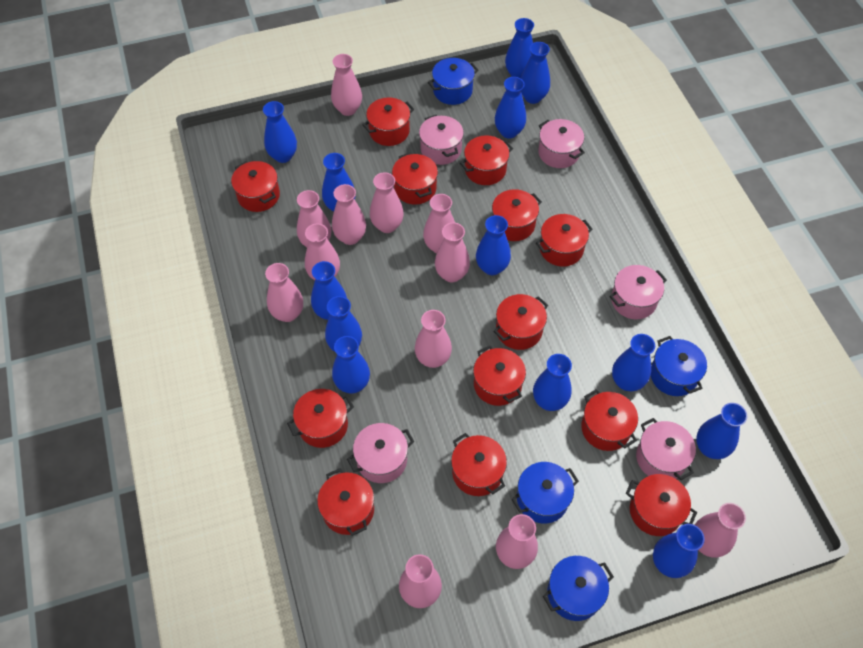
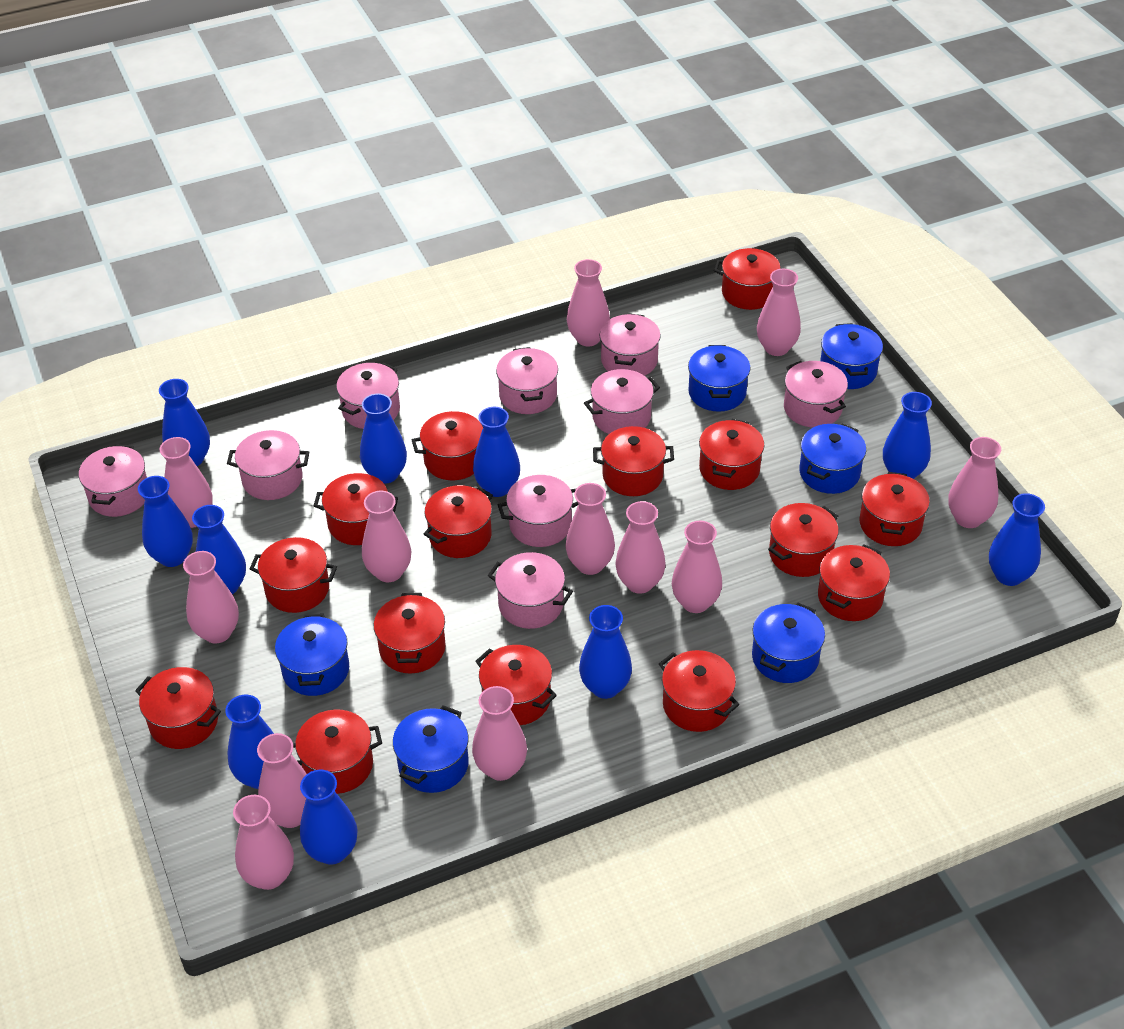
blue pot: 4 -> 6
blue vase: 13 -> 10
pink pot: 5 -> 9
red pot: 13 -> 15

